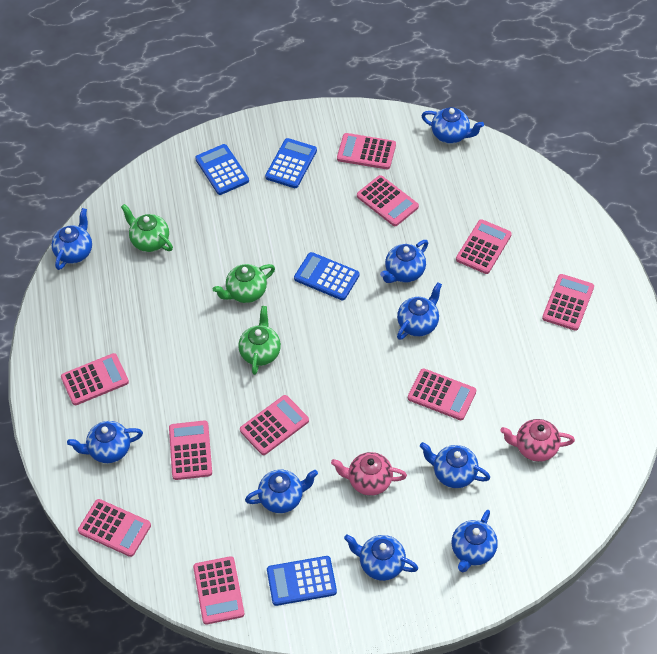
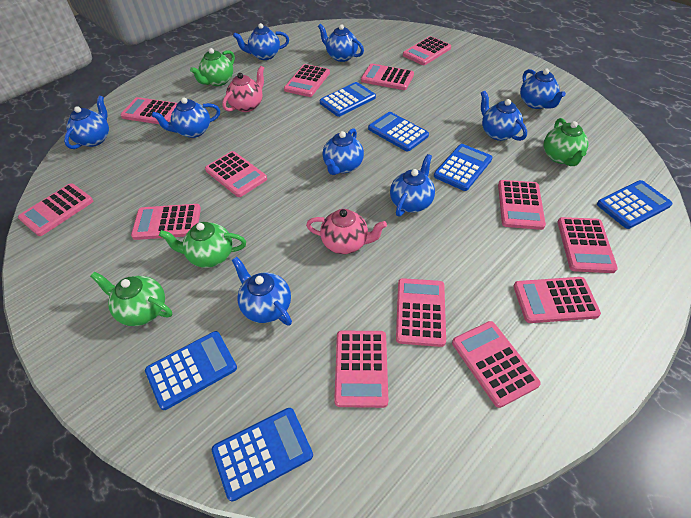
blue calculator: 4 -> 6
green teapot: 3 -> 4
pink calculator: 10 -> 13

